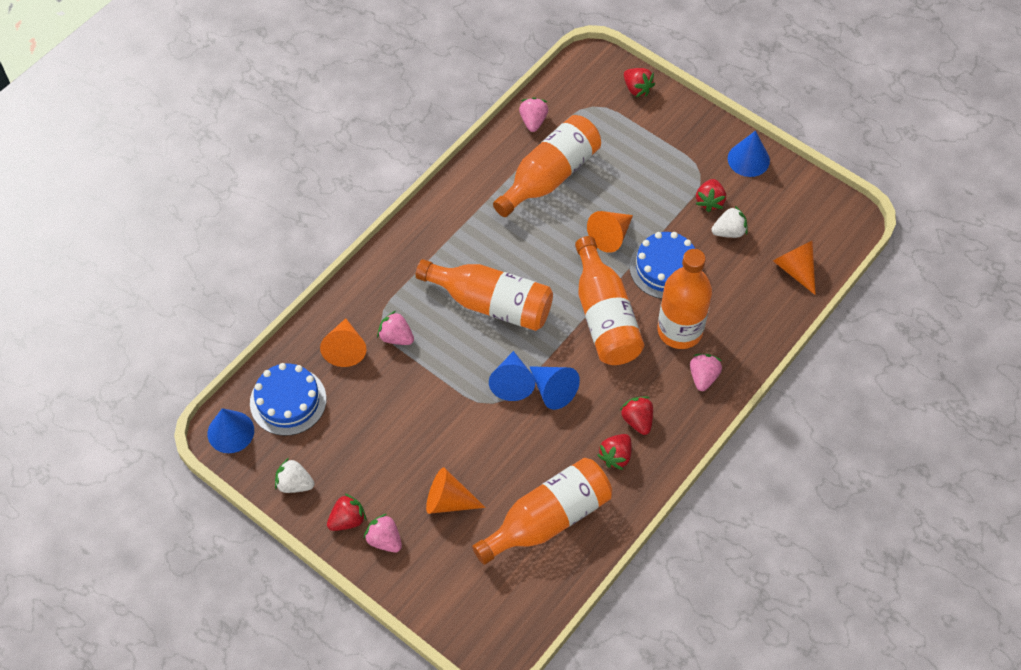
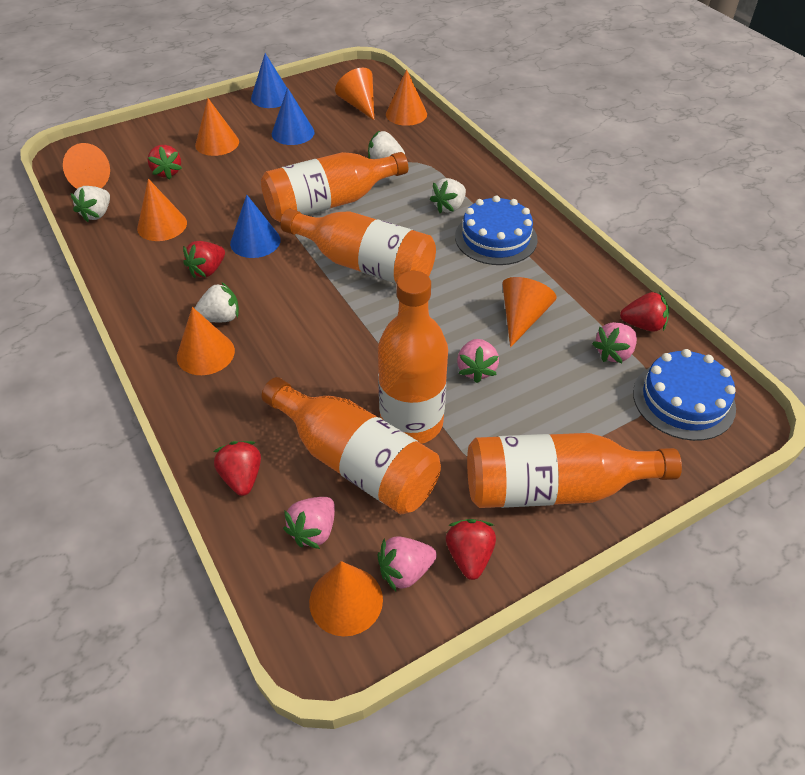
blue cone: 4 -> 3
orange cone: 4 -> 8
white strawberry: 2 -> 4

